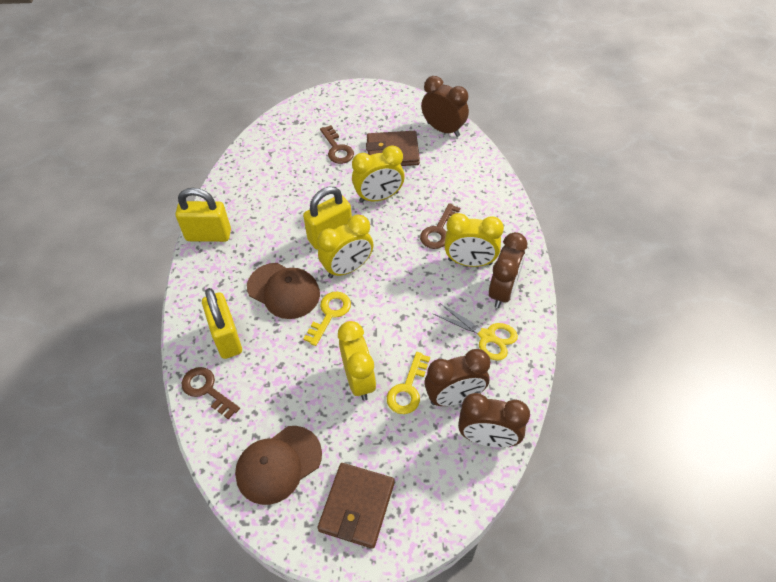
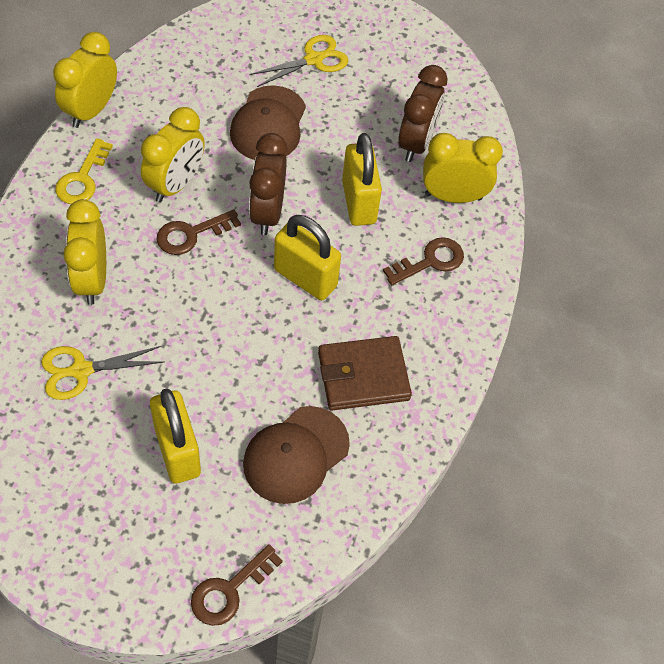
brown clock: 4 -> 2
brown wallet: 2 -> 1
yellow key: 2 -> 1
yellow scissors: 1 -> 2

